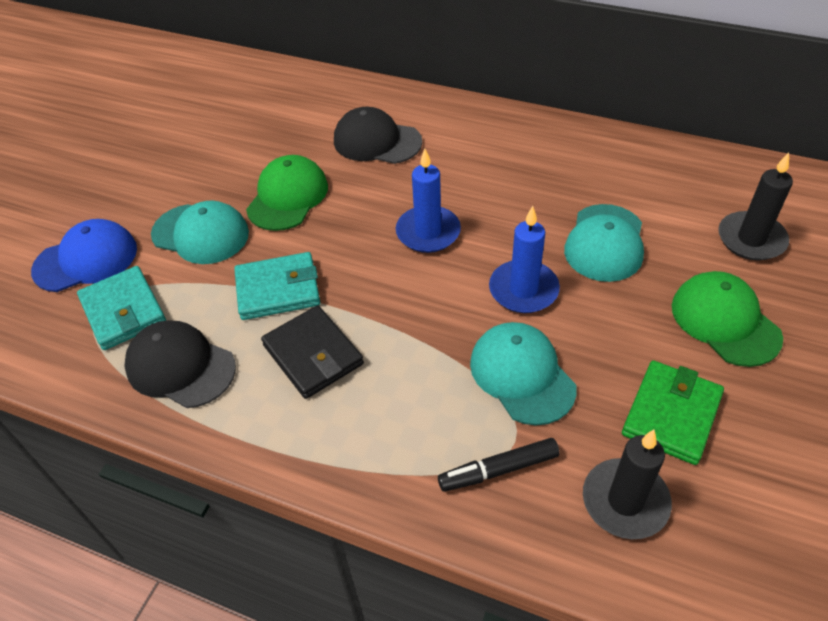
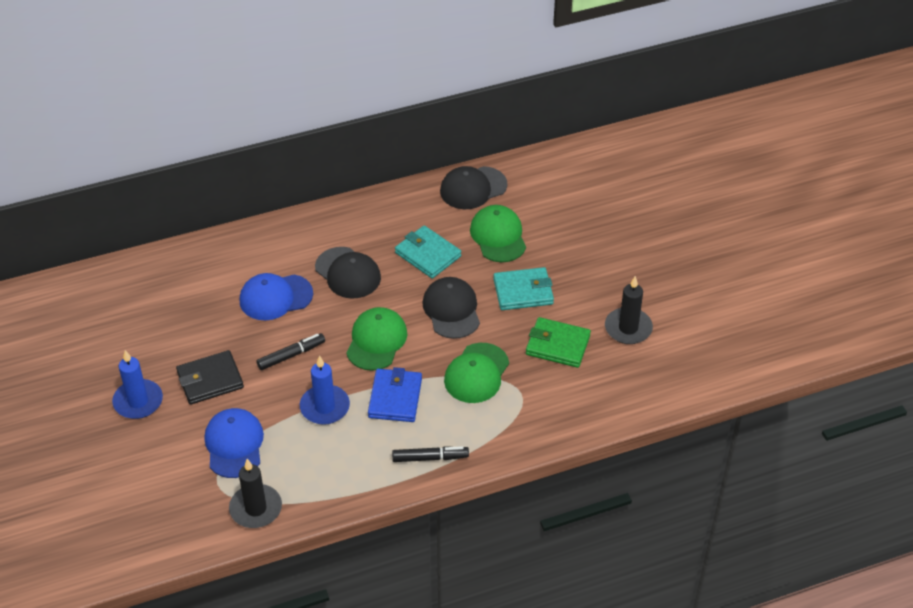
black cap: 2 -> 3
black marker: 1 -> 2
blue cap: 1 -> 2
blue wallet: 0 -> 1
green cap: 2 -> 3
turquoise cap: 3 -> 0

